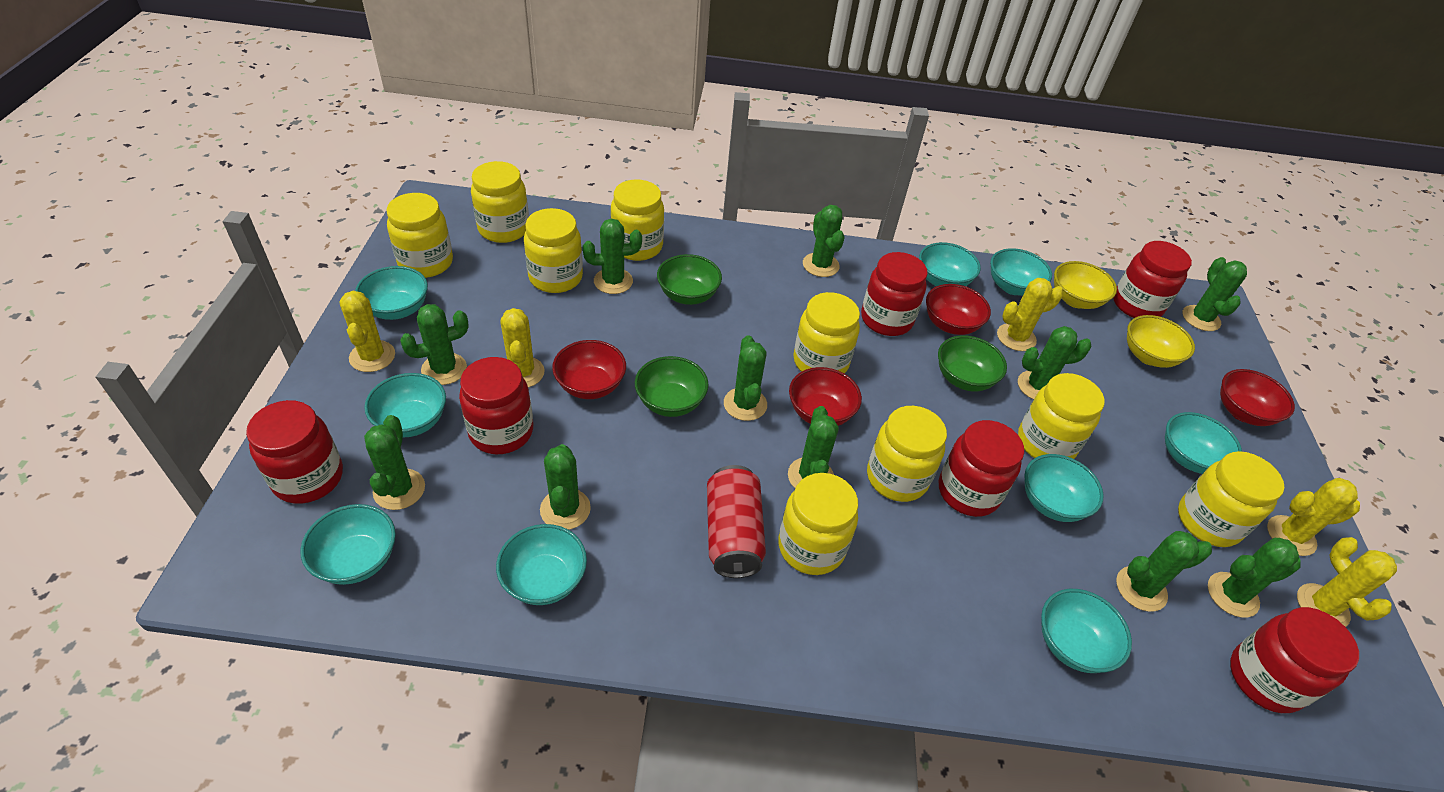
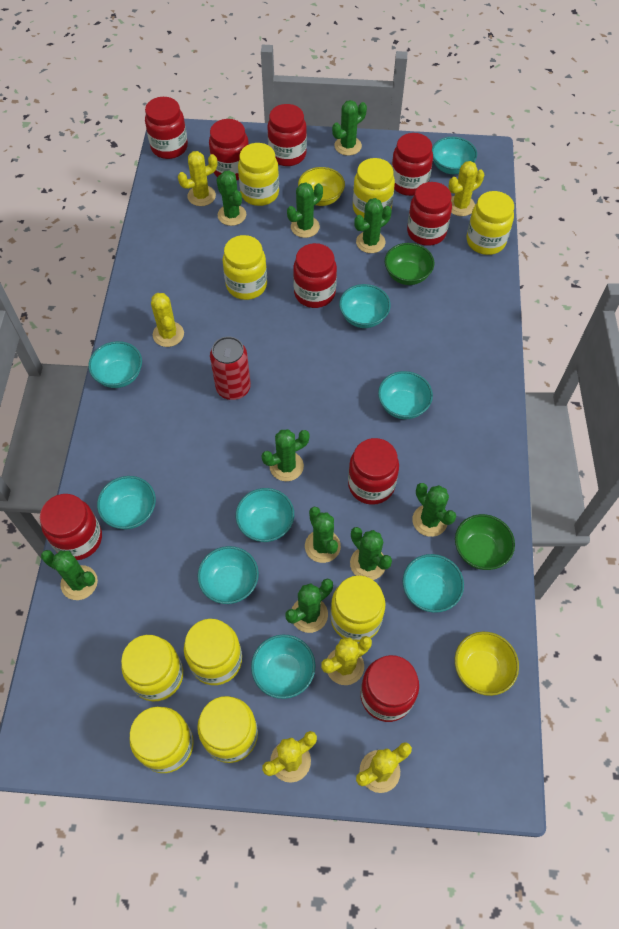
green bowl: 3 -> 2
green cactus: 11 -> 10
red bowl: 4 -> 0
red jar: 6 -> 9
yellow cactus: 5 -> 6

